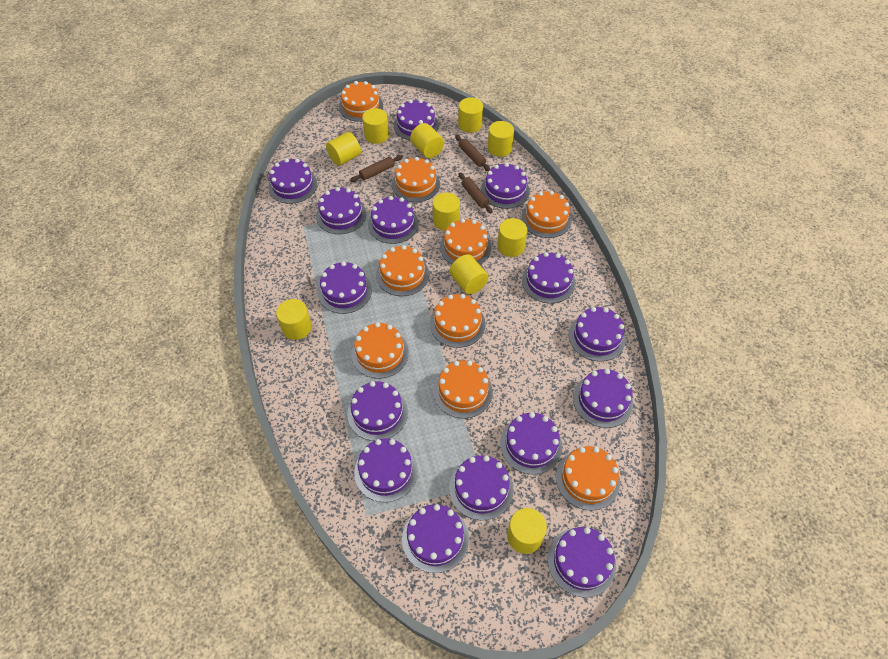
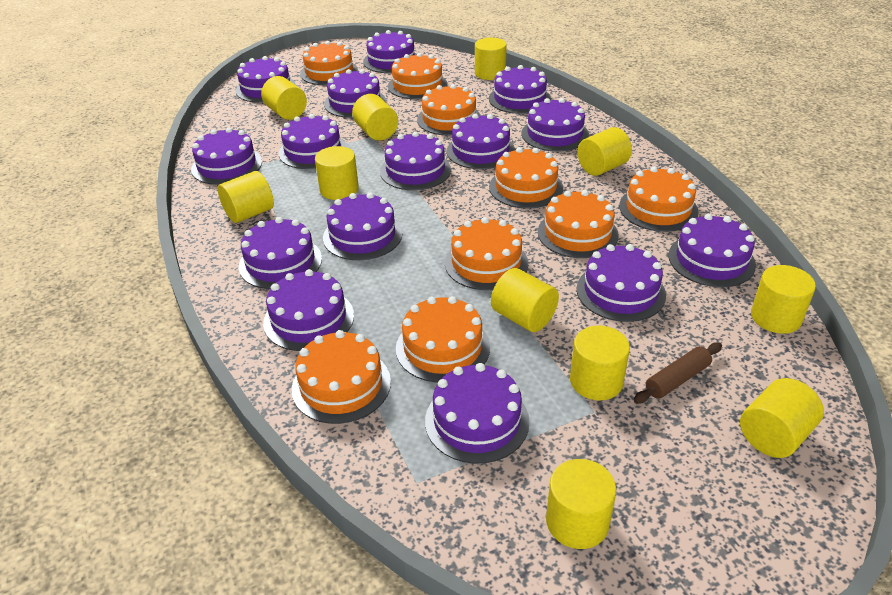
brown rolling pin: 3 -> 1
yellow cylinder: 10 -> 11

